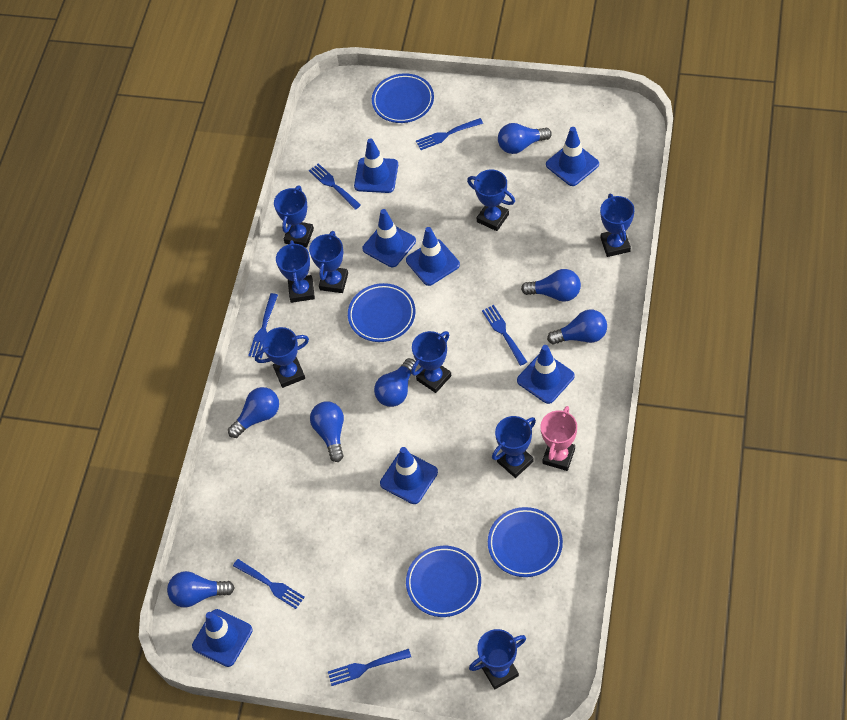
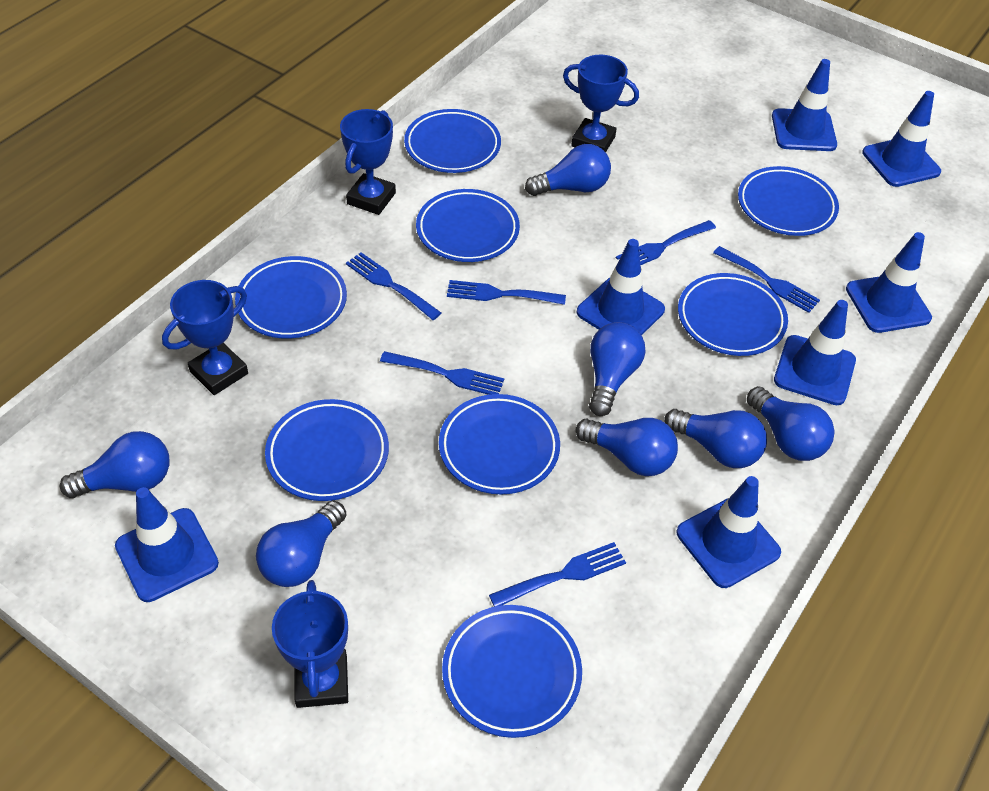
blue plate: 4 -> 8
blue trophy: 9 -> 4
pink trophy: 1 -> 0

